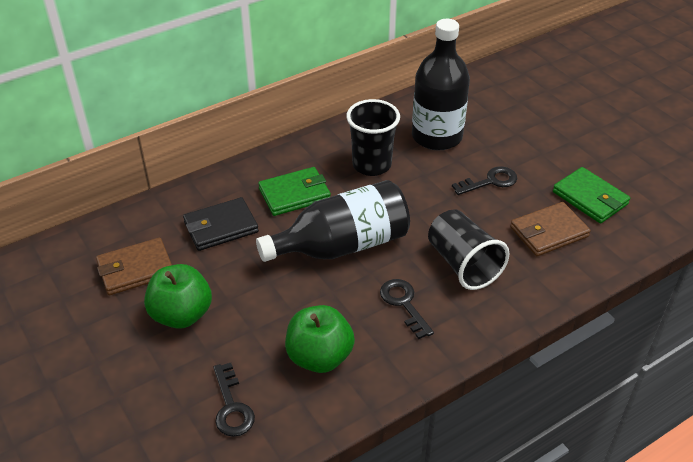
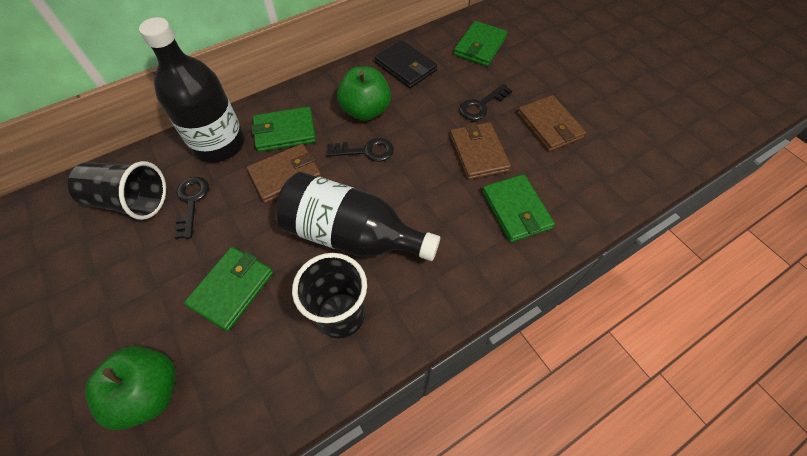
brown wallet: 2 -> 3
green wallet: 2 -> 4

